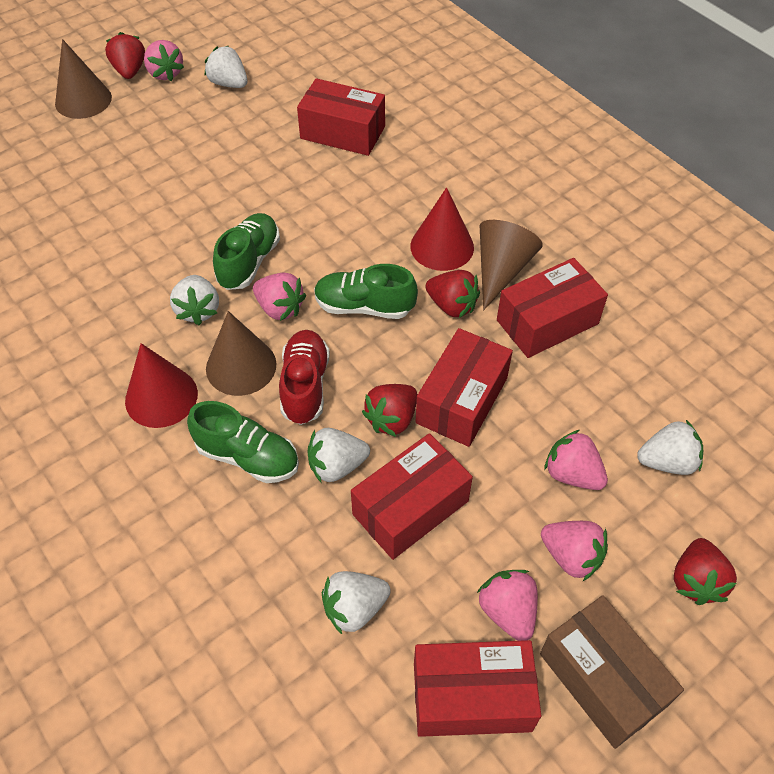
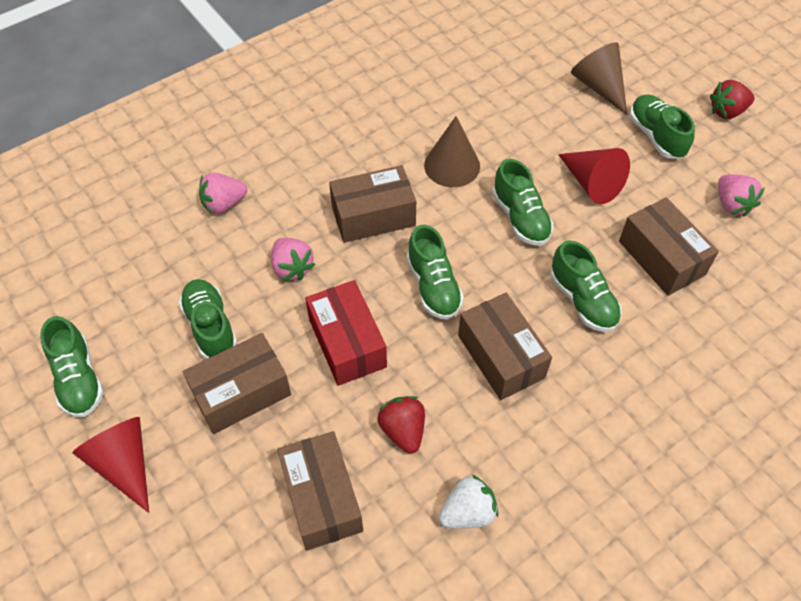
brown box: 1 -> 5
brown cone: 3 -> 2
green shoe: 3 -> 6
pink strawberry: 5 -> 3
red box: 5 -> 1
red shoe: 1 -> 0
red strawberry: 4 -> 2
white strawberry: 5 -> 1

